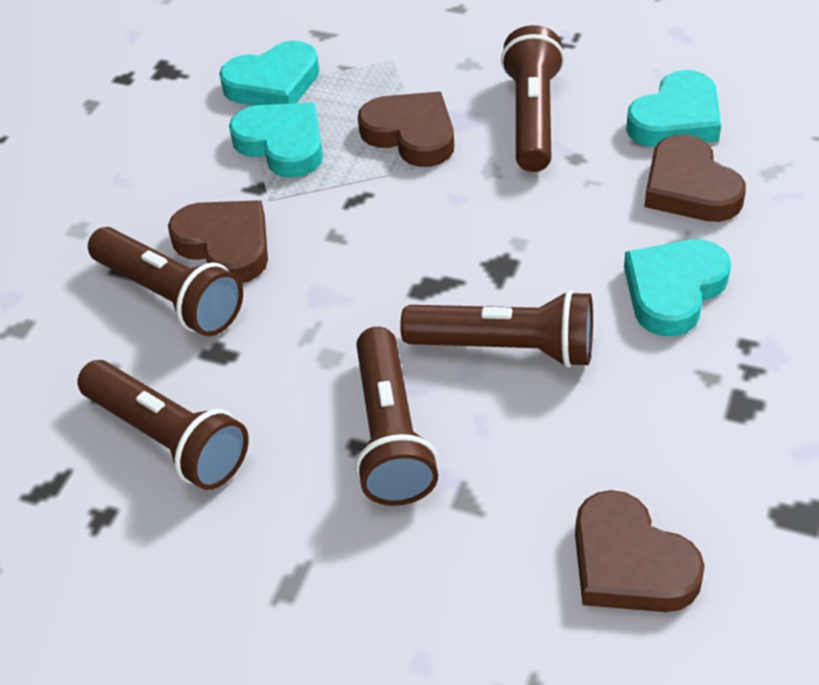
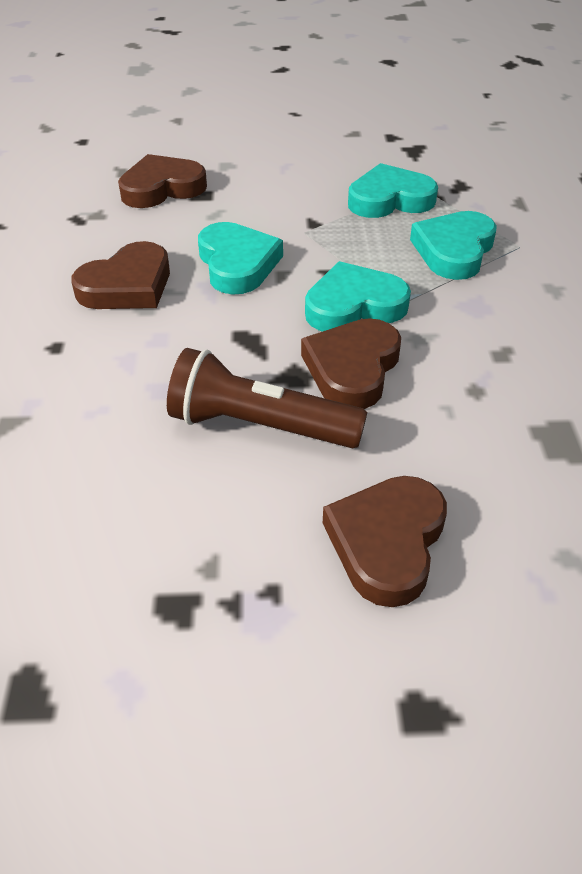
brown flashlight: 5 -> 1

